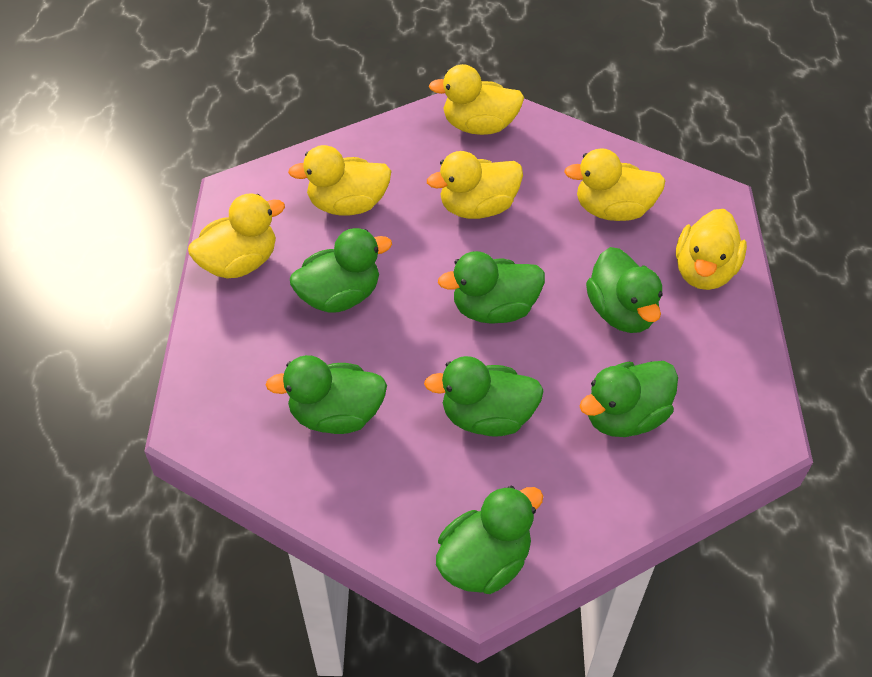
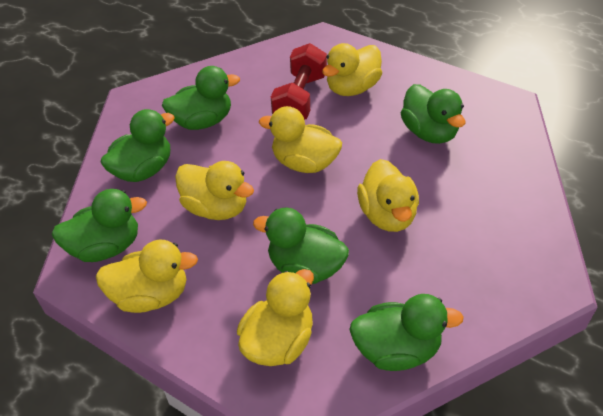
green duck: 7 -> 6
red dumbbell: 0 -> 1

